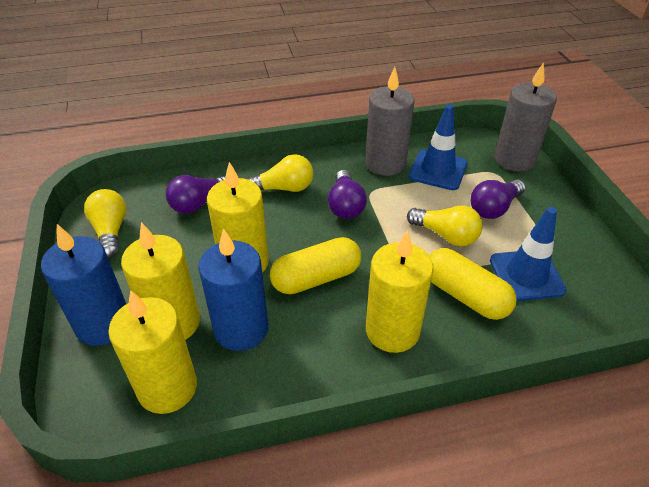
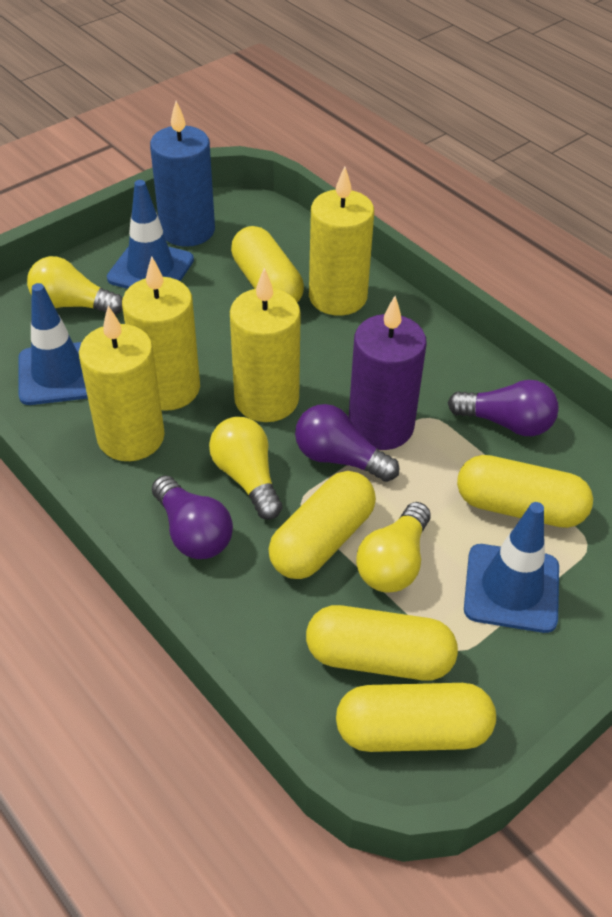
blue candle: 2 -> 1
blue traffic cone: 2 -> 3
grey candle: 2 -> 0
purple candle: 0 -> 1
yellow capsule: 2 -> 5

